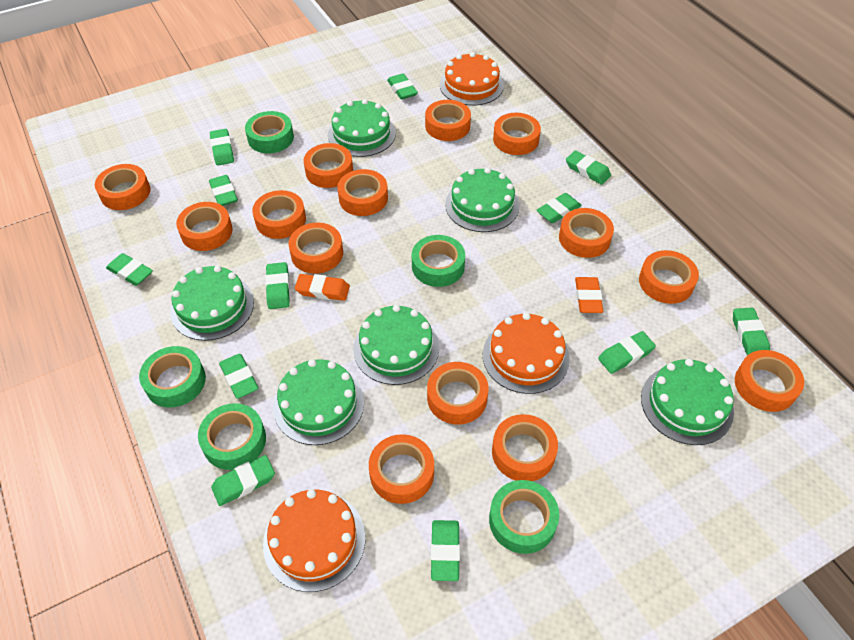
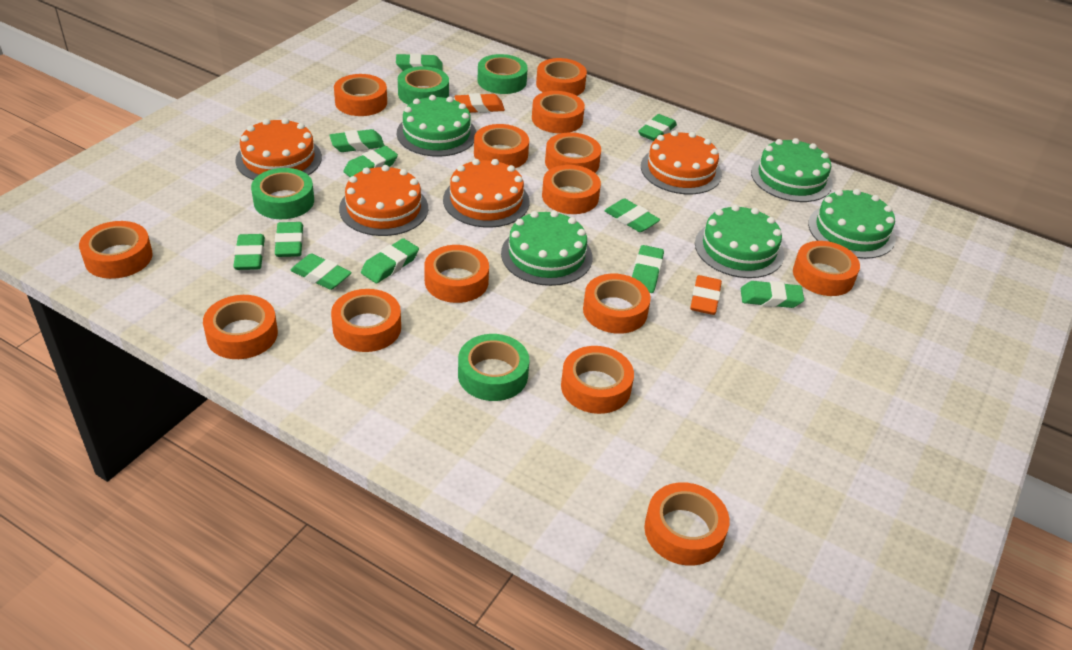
green cake: 6 -> 5
green eraser: 12 -> 11
green tape: 5 -> 4
orange cake: 3 -> 4

